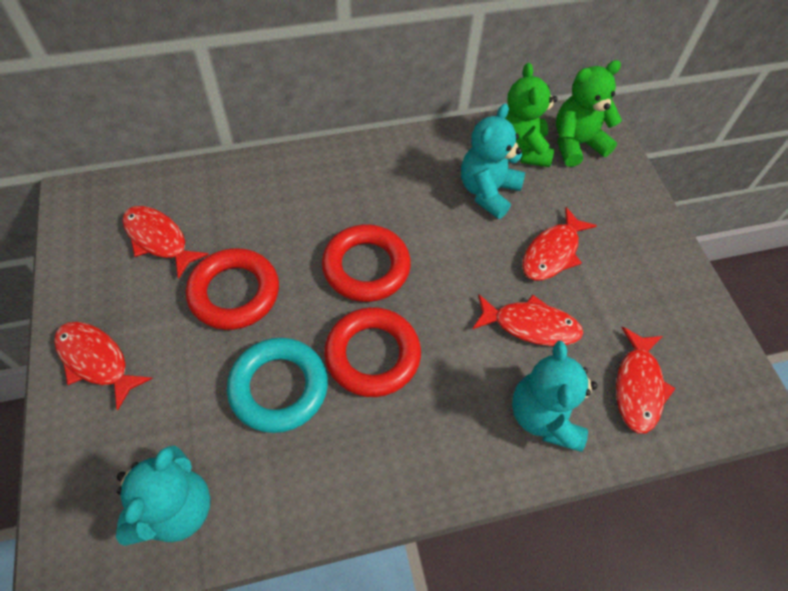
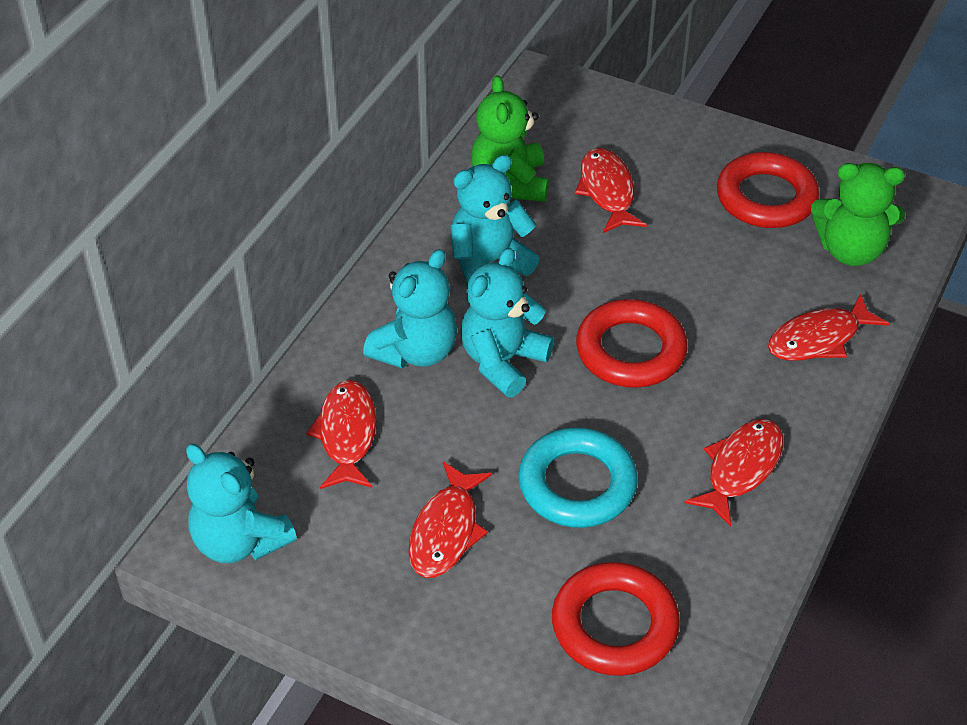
turquoise teddy bear: 3 -> 4

